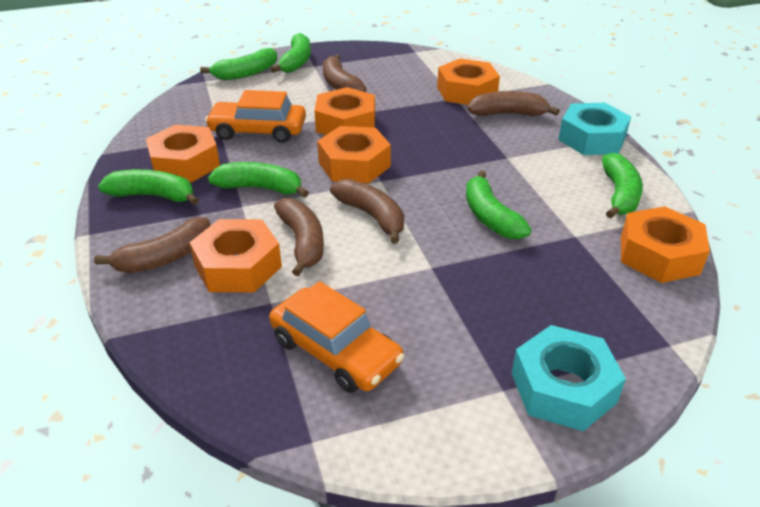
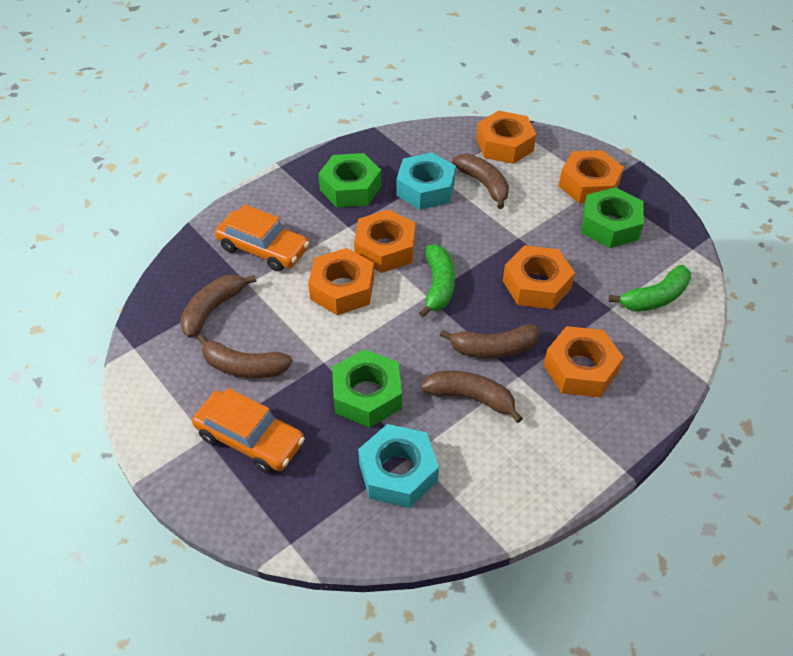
green banana: 6 -> 2
green nut: 0 -> 3

